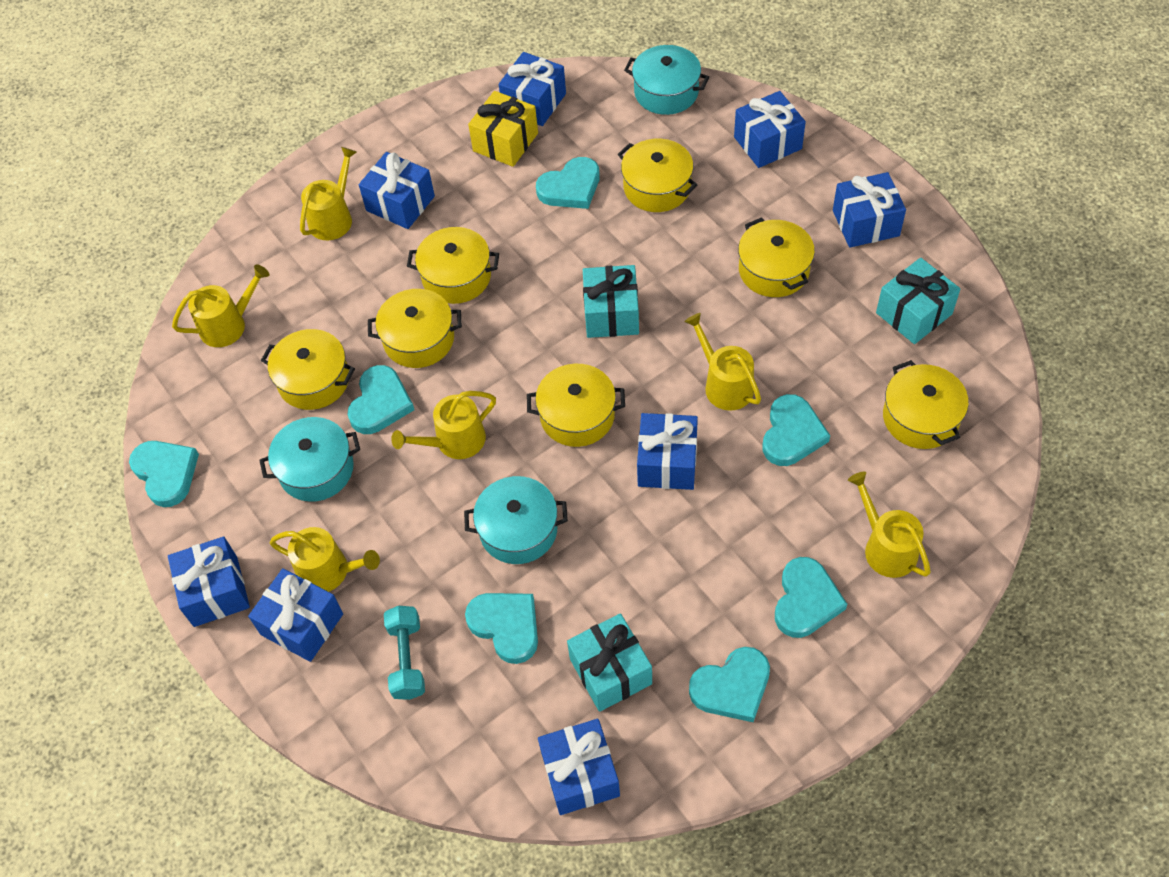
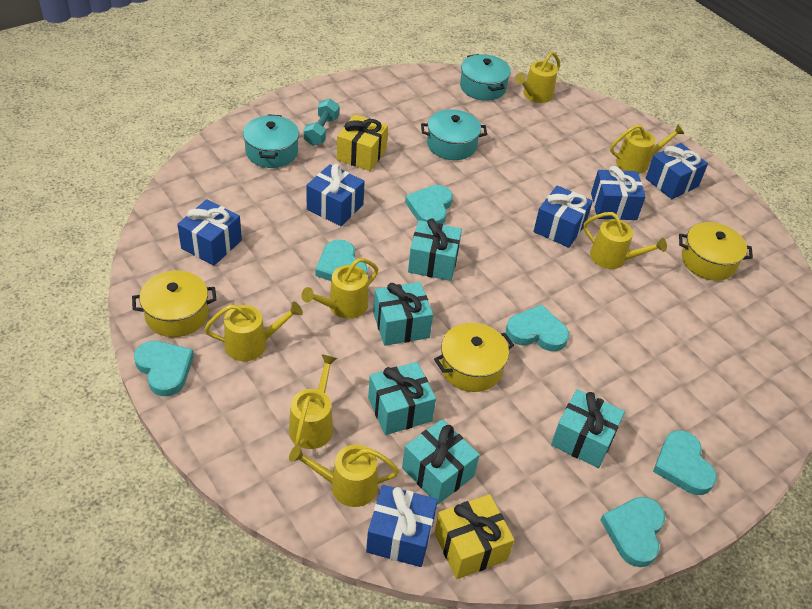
blue gift: 8 -> 6
turquoise gift: 3 -> 5
turquoise heart: 7 -> 6
yellow gift: 1 -> 2
yellow pot: 7 -> 3
yellow watering can: 6 -> 7

